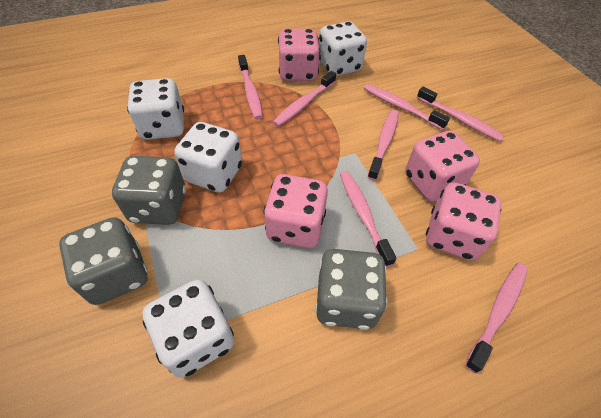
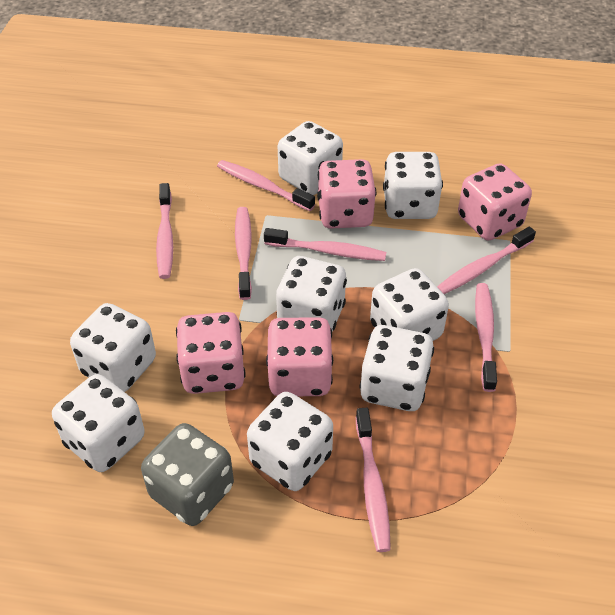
grey dice: 3 -> 1
white dice: 4 -> 8

